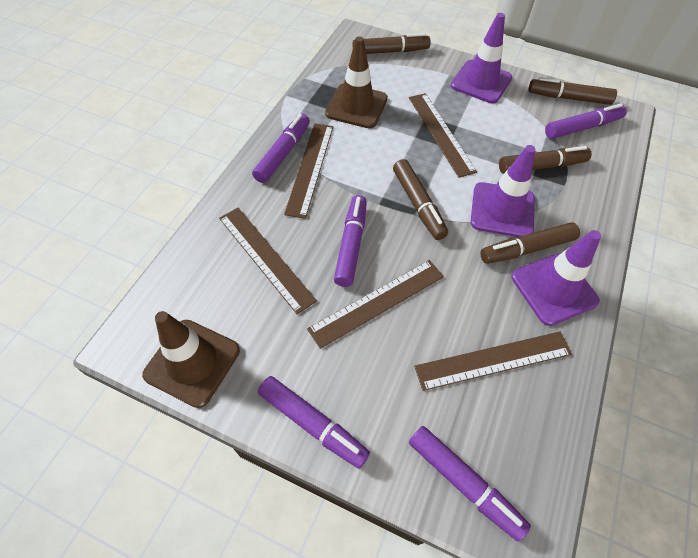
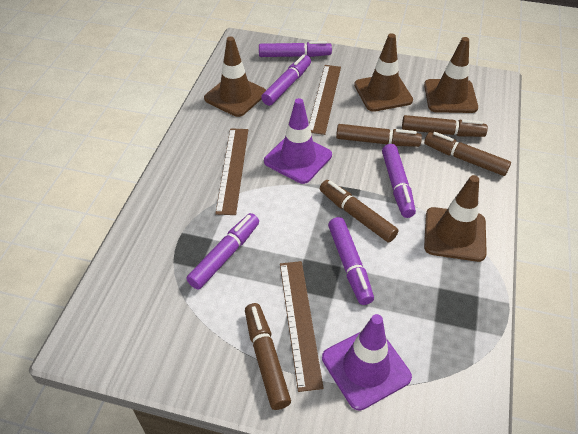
brown ruler: 5 -> 3
brown traffic cone: 2 -> 4
purple traffic cone: 3 -> 2

